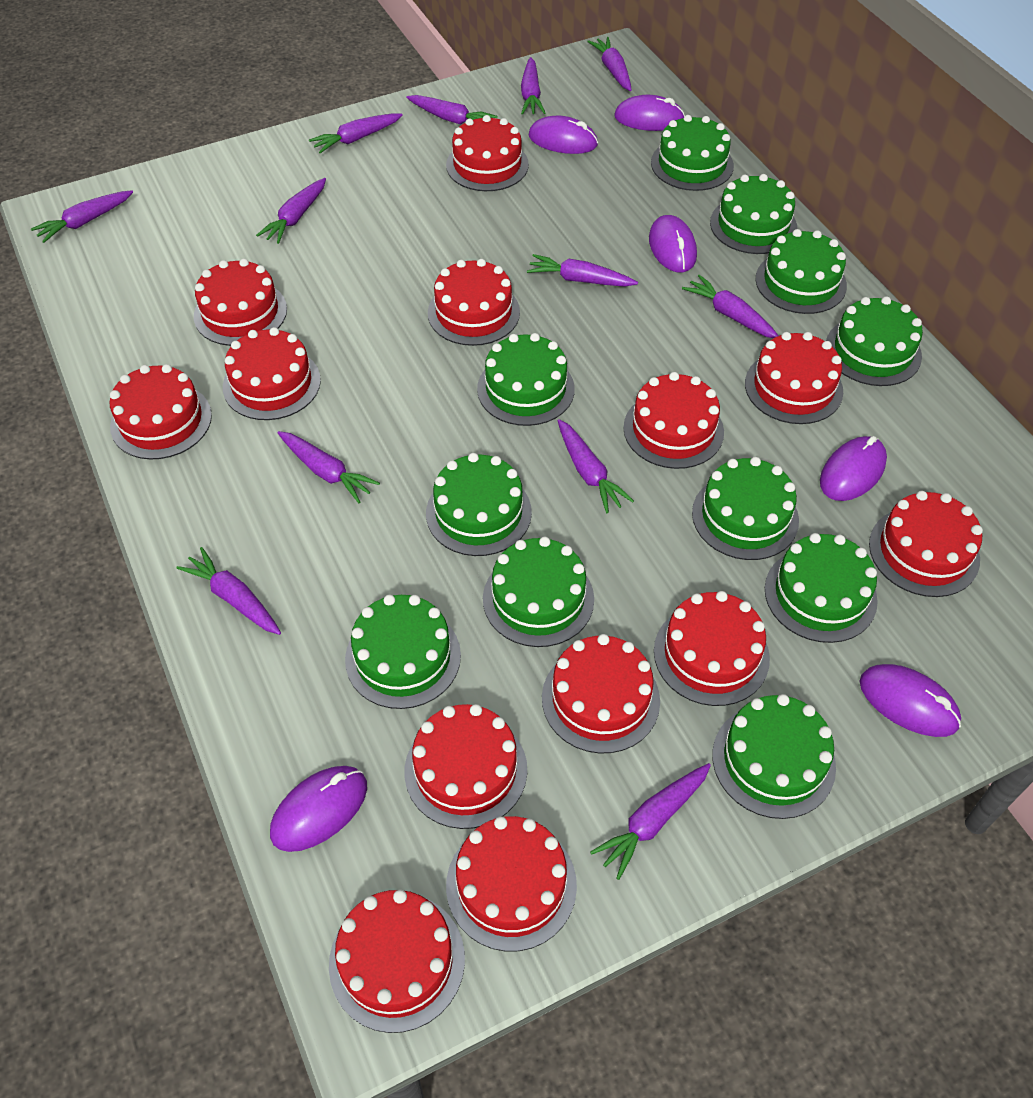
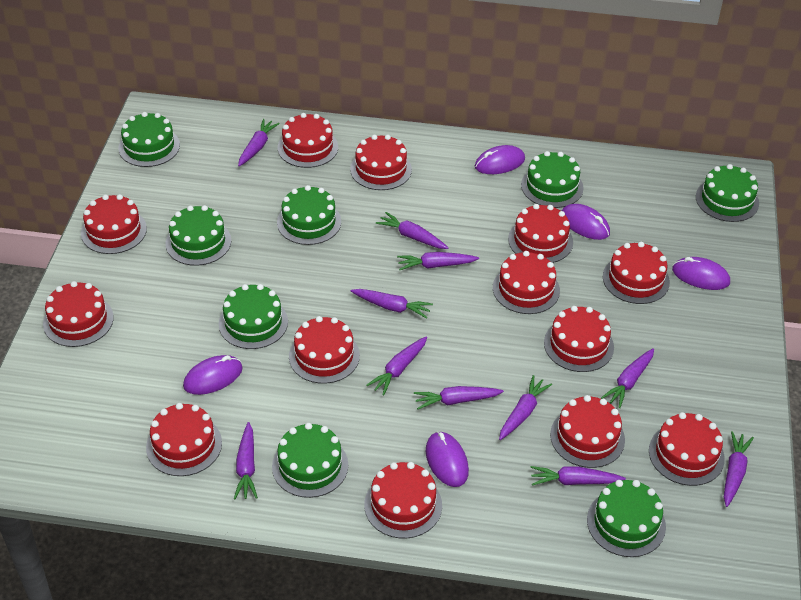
green cake: 11 -> 8
purple carrot: 12 -> 11
purple mouse: 6 -> 5

